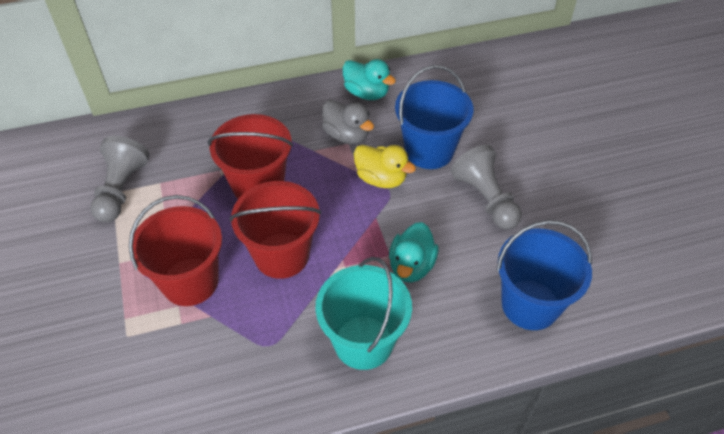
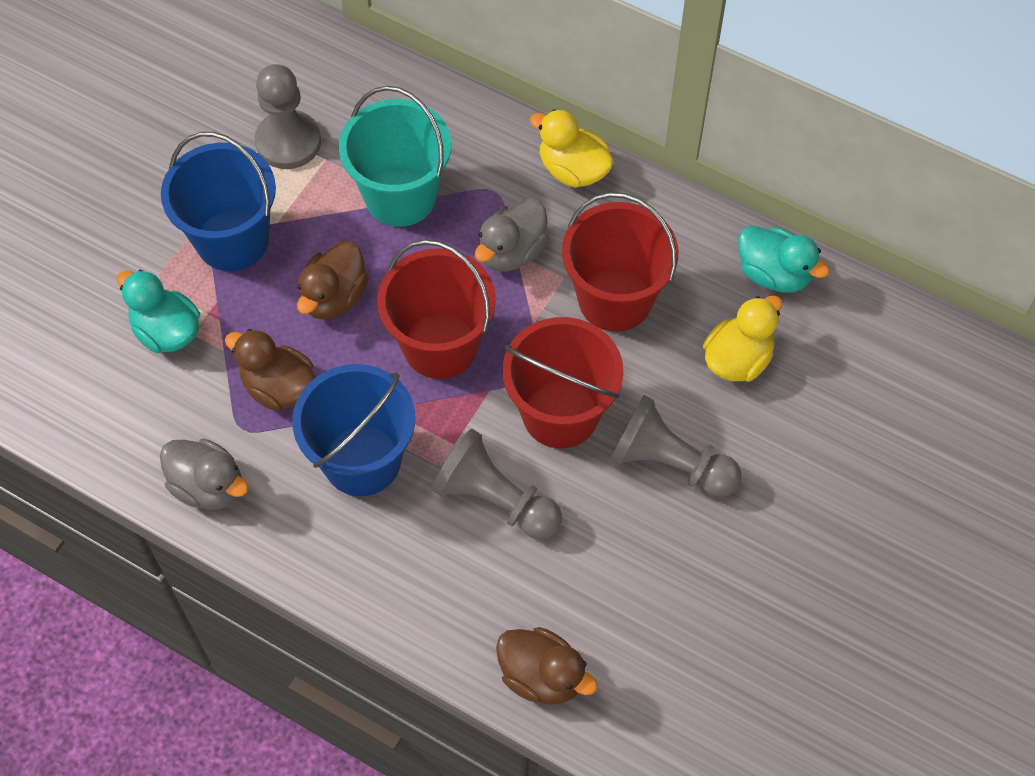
brown duck: 0 -> 3
grey duck: 1 -> 2
grey pawn: 2 -> 3
yellow duck: 1 -> 2

